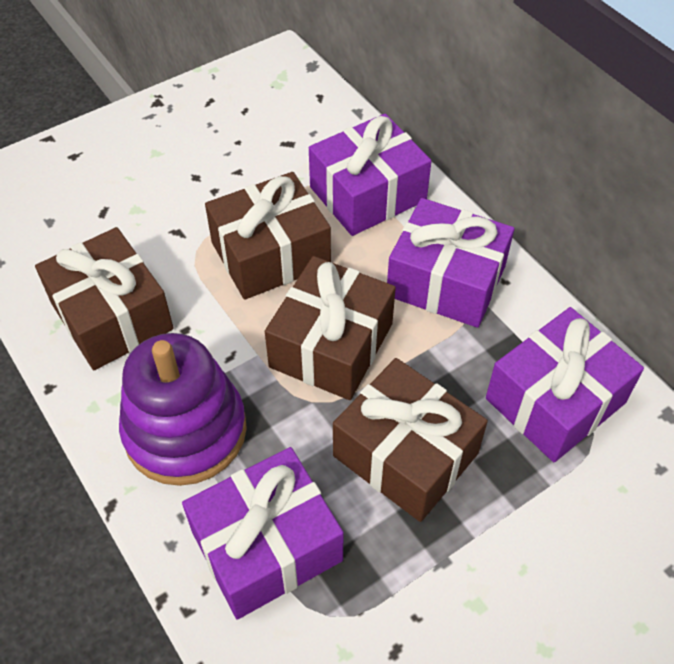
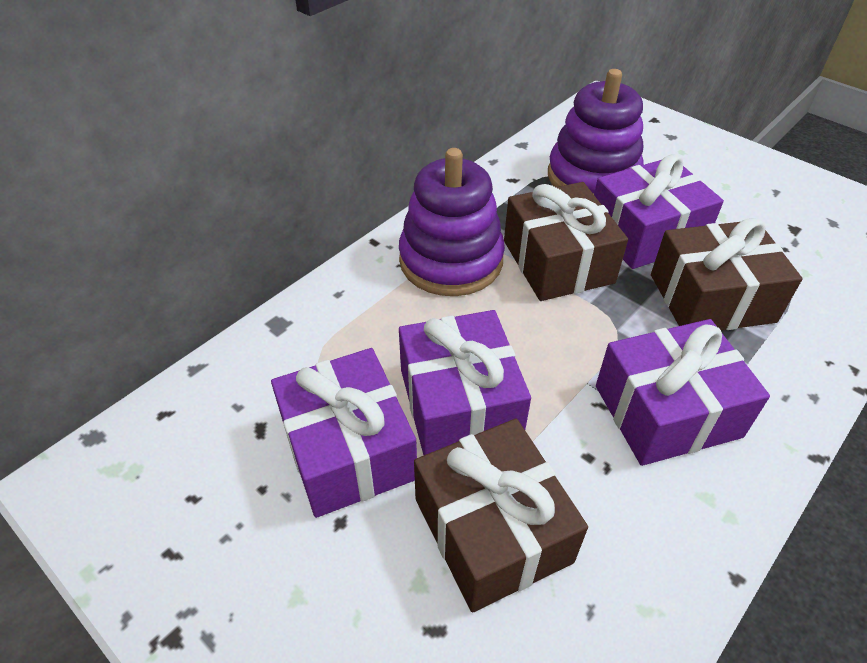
brown gift: 4 -> 3
purple stacking toy: 1 -> 2

